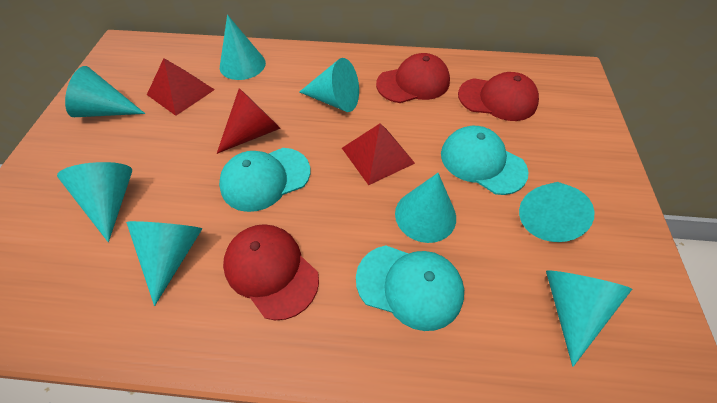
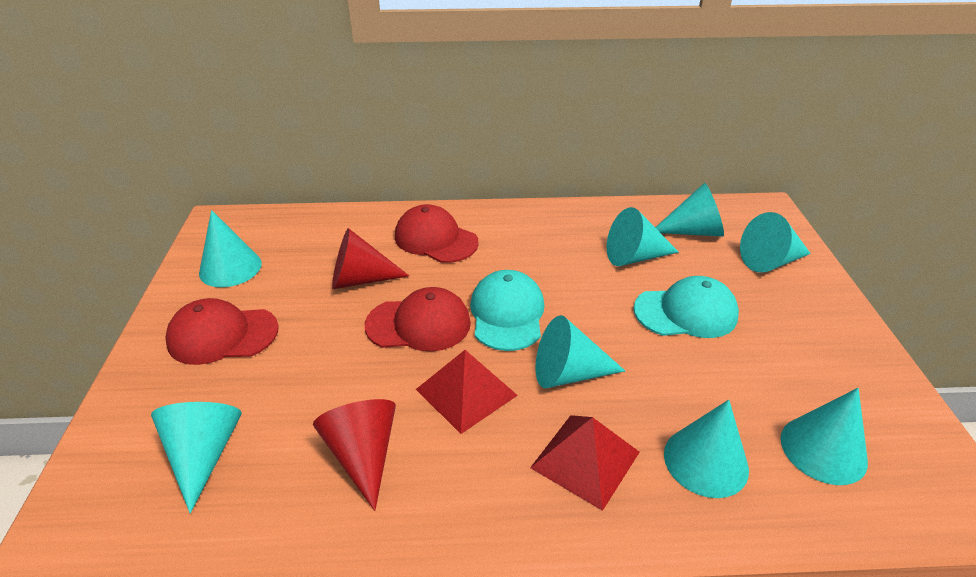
red cone: 1 -> 2
turquoise cap: 3 -> 2

